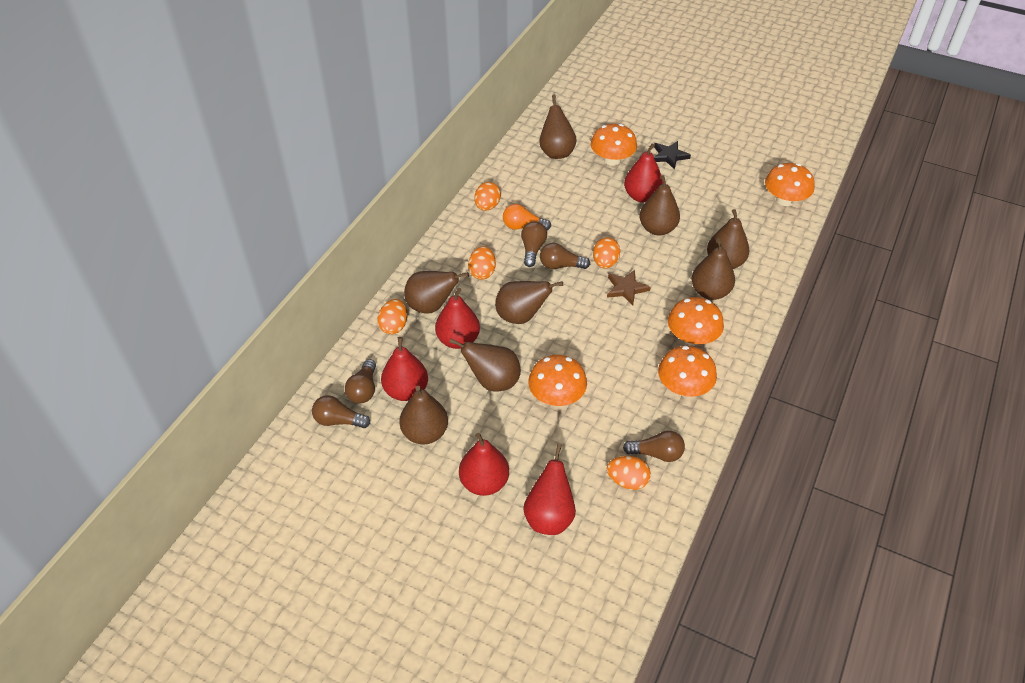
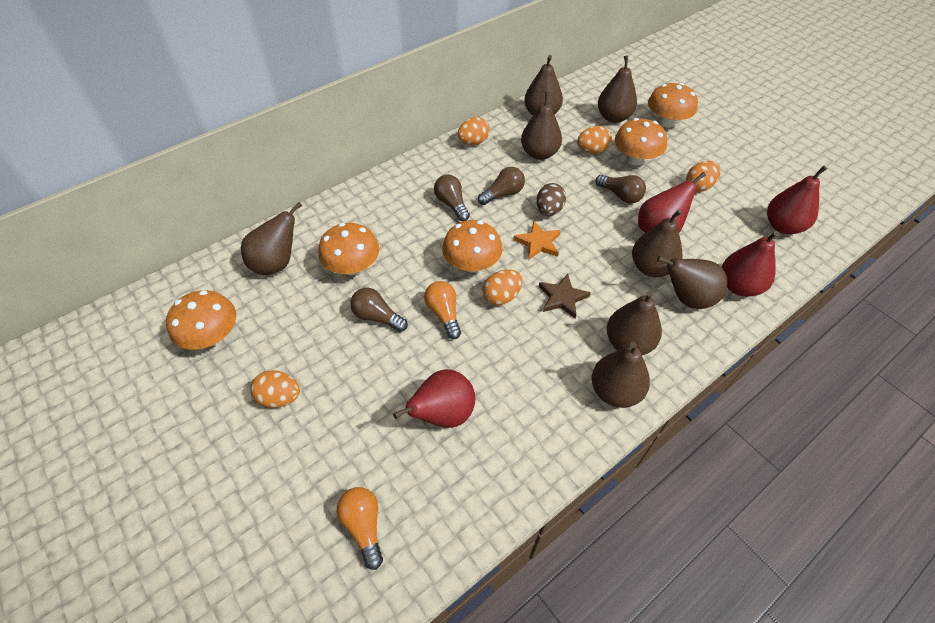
black star: 1 -> 0
brown egg: 0 -> 1
brown light bulb: 5 -> 4
orange light bulb: 1 -> 2
orange star: 0 -> 1
red pear: 5 -> 4

